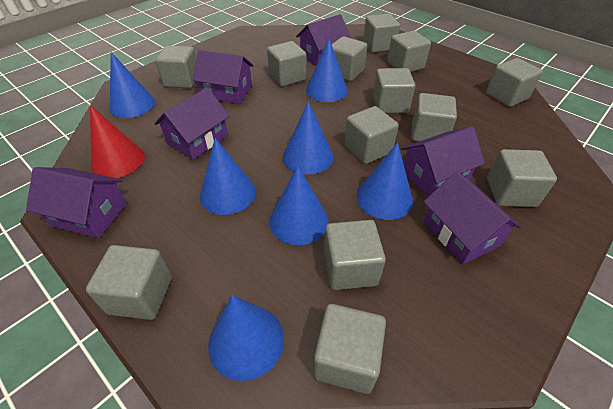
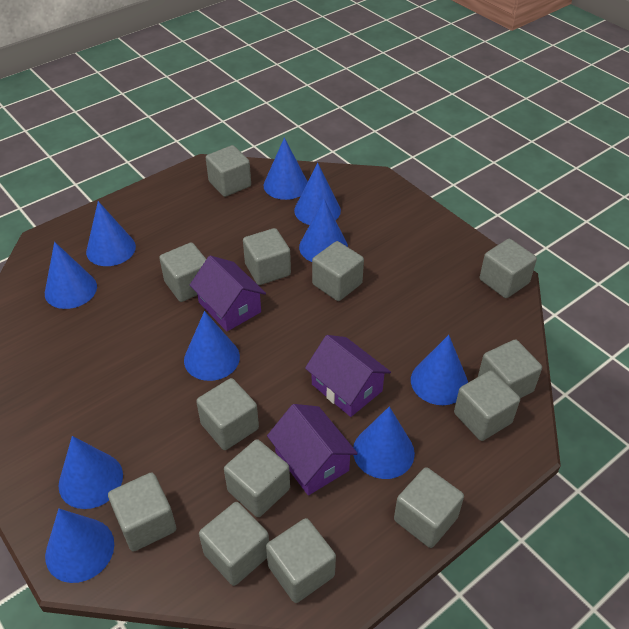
blue cone: 7 -> 10
purple house: 6 -> 3
red cone: 1 -> 0

